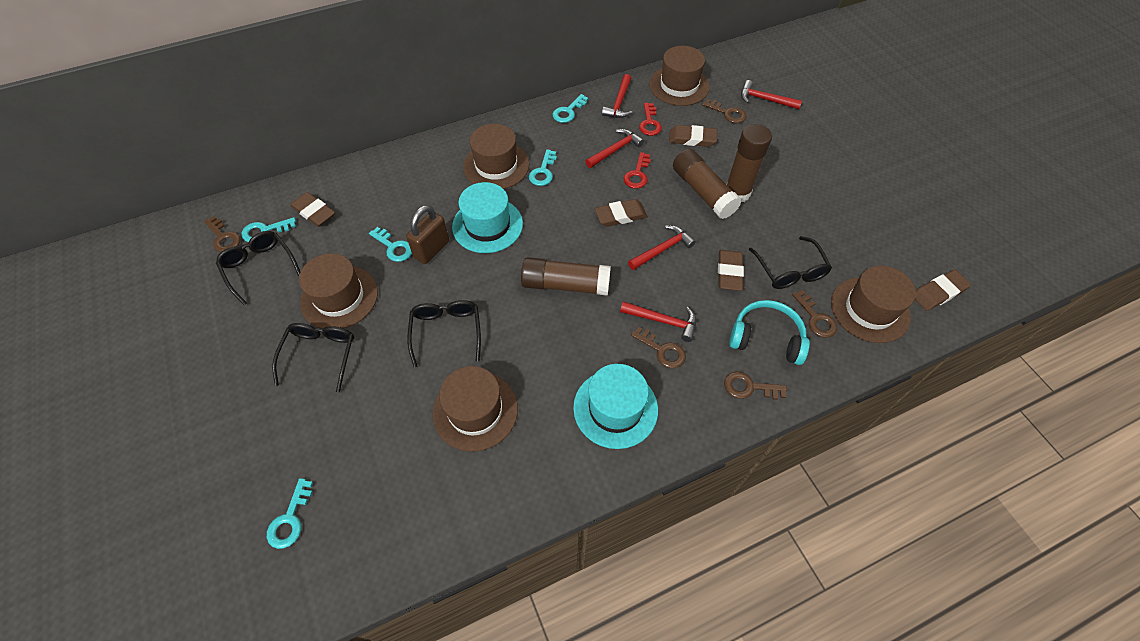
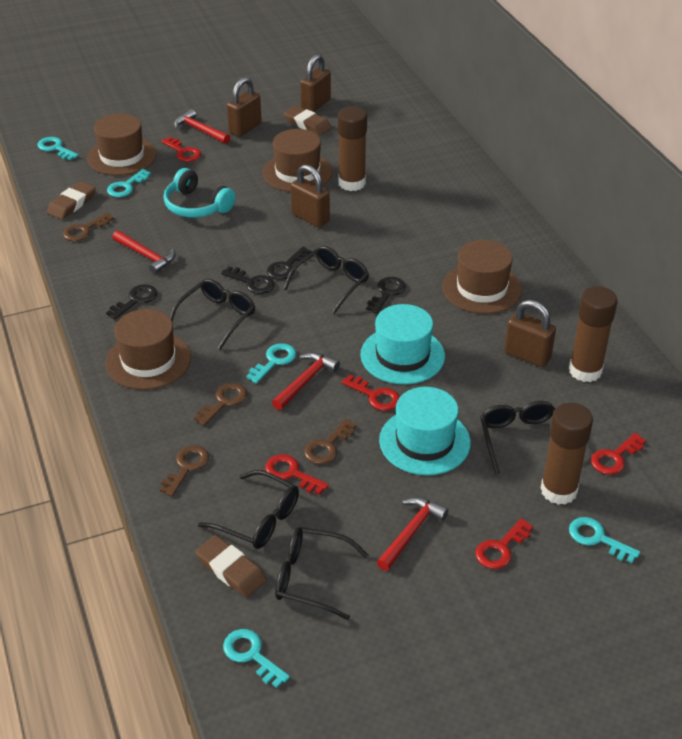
black glasses: 4 -> 5
black key: 0 -> 4
brown eraser: 5 -> 3
brown hat: 5 -> 4
brown key: 5 -> 4
brown padlock: 1 -> 4
red hammer: 5 -> 4
red key: 2 -> 5

